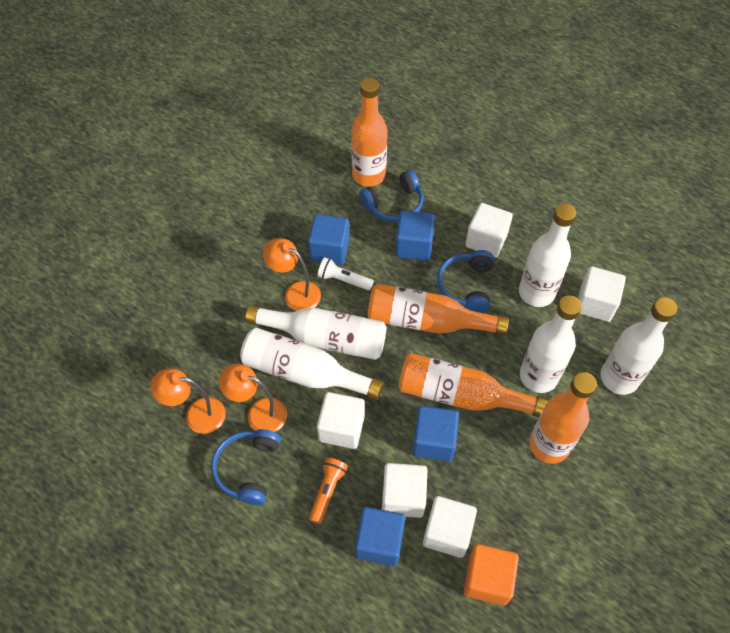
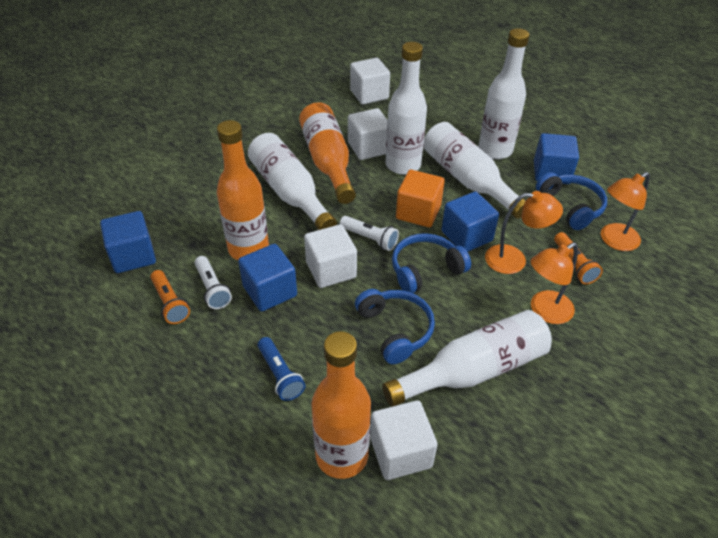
blue flashlight: 0 -> 1
orange bottle: 4 -> 3
orange flashlight: 1 -> 2
white cube: 5 -> 4
white flashlight: 1 -> 2

